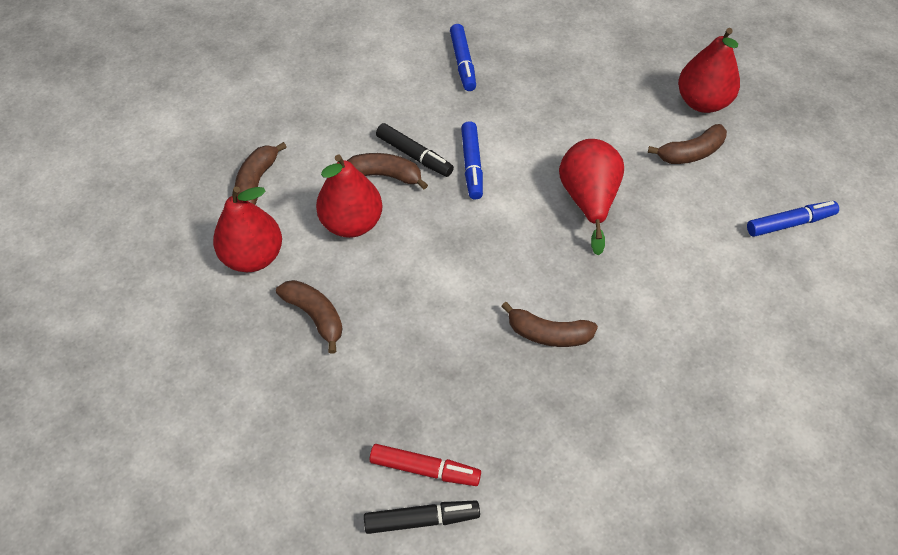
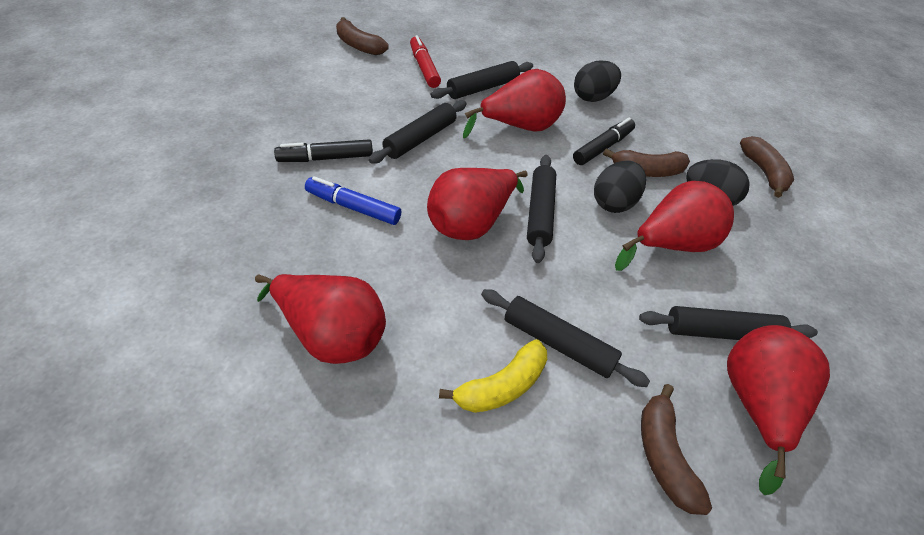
black egg: 0 -> 3
black rolling pin: 0 -> 5
blue marker: 3 -> 1
brown banana: 5 -> 4
red pear: 4 -> 5
yellow banana: 0 -> 1

